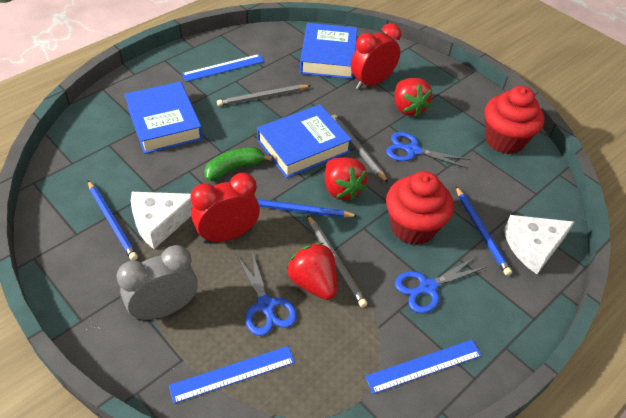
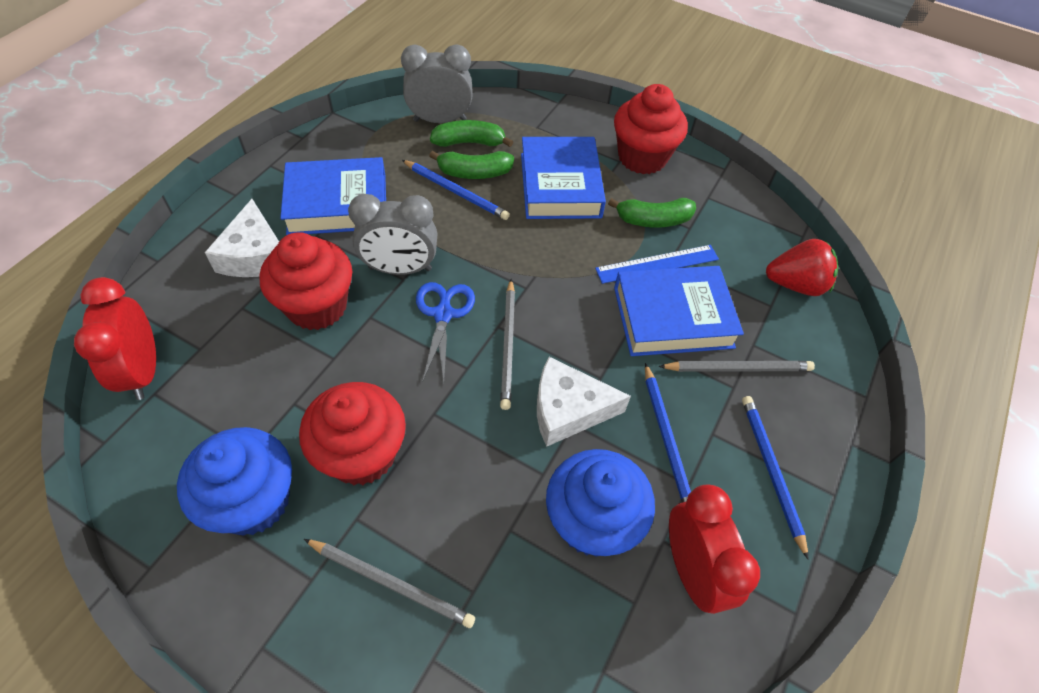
blue cupcake: 0 -> 2
blue ruler: 3 -> 1
blue scissors: 3 -> 1
green banana: 1 -> 3
grey clock: 1 -> 2
red cupcake: 2 -> 3
red strawberry: 3 -> 1

